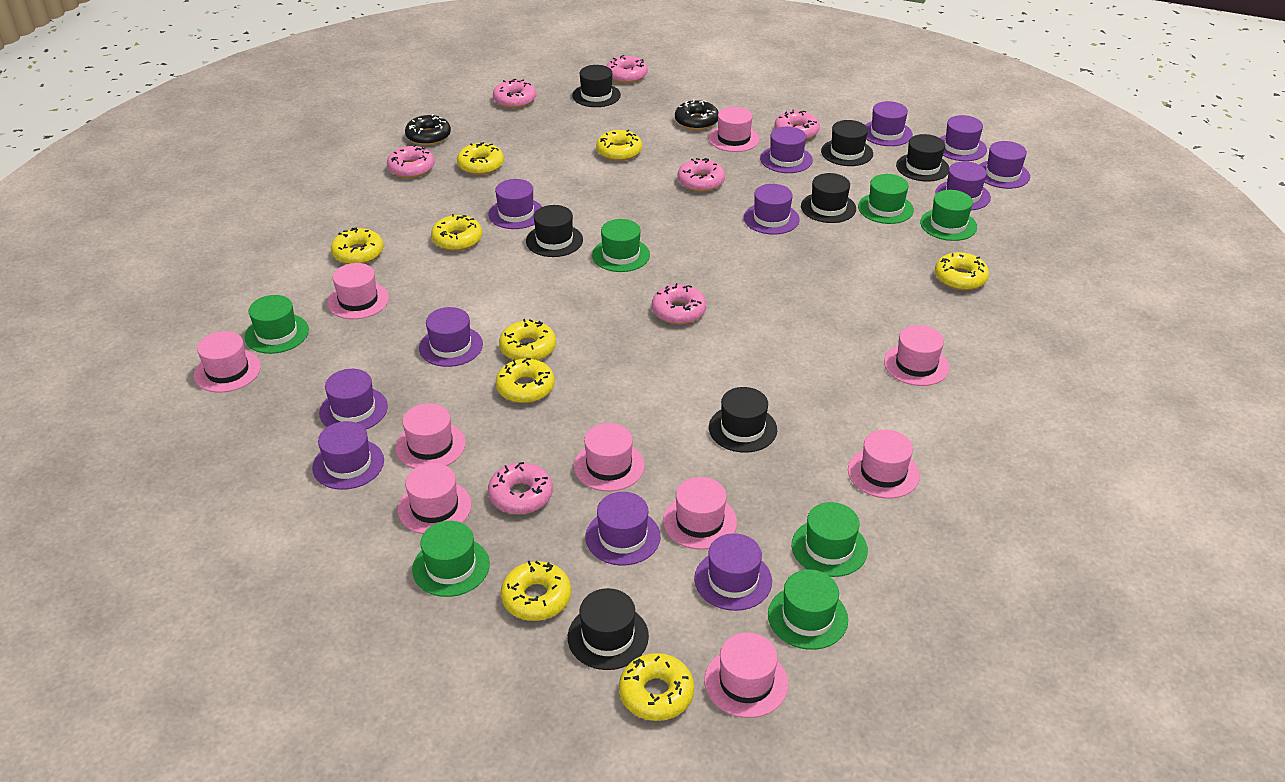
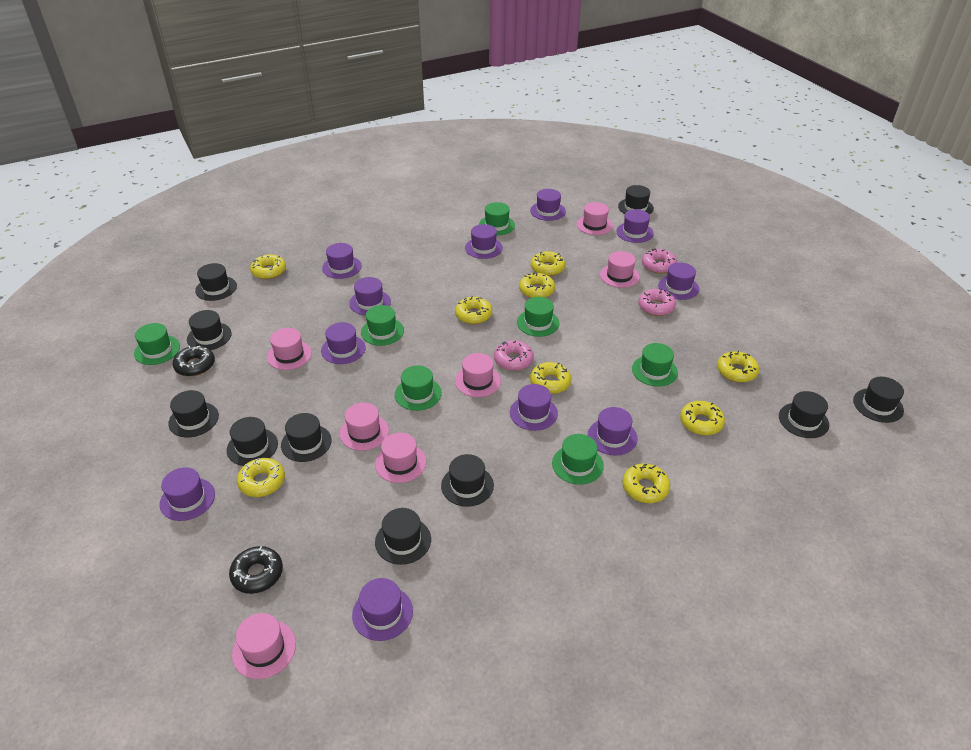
black hat: 7 -> 10
pink donut: 7 -> 3
pink hat: 10 -> 7
purple hat: 12 -> 11

